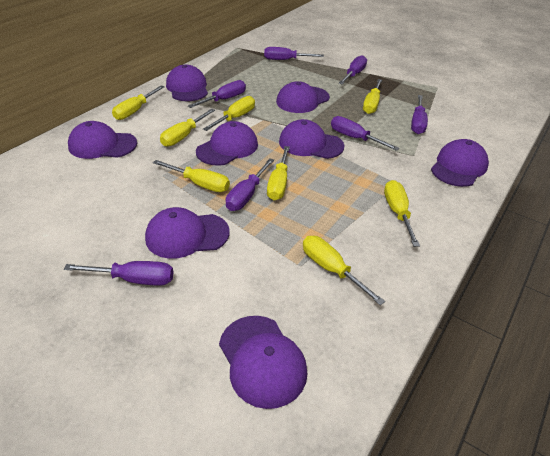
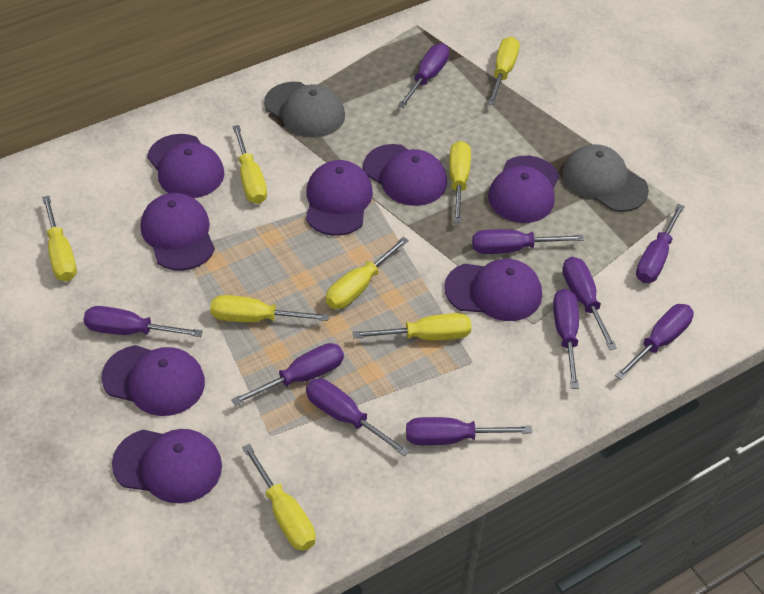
grey cap: 0 -> 2
purple screwdriver: 7 -> 10

